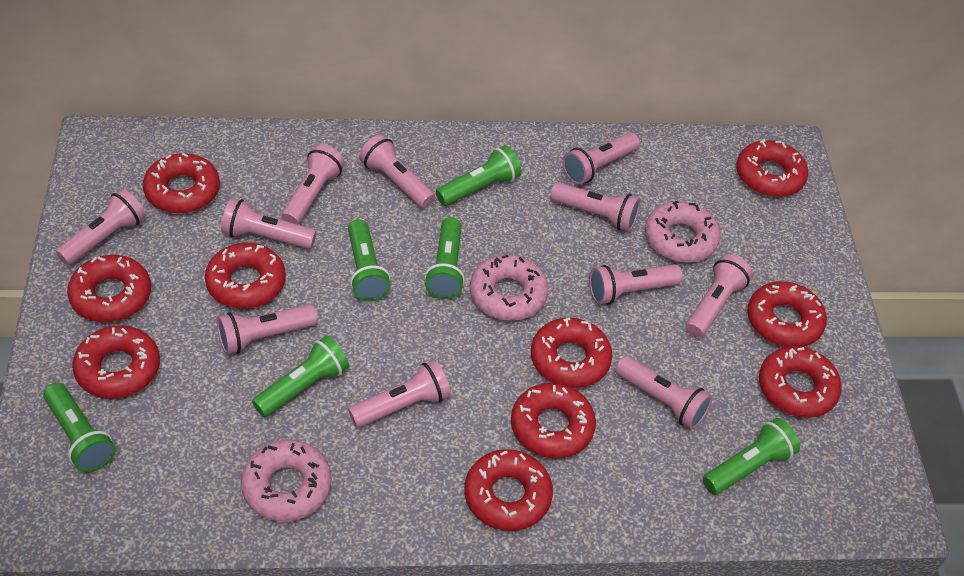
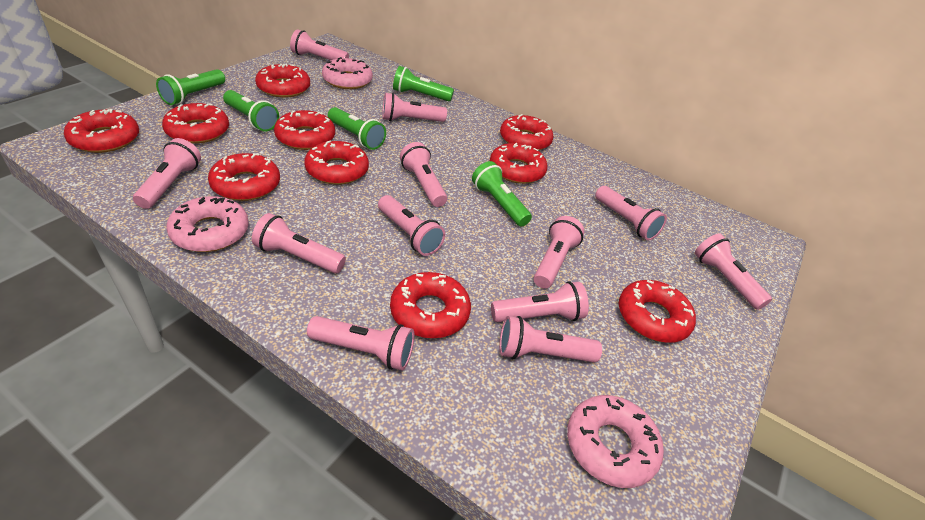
green flashlight: 6 -> 5
pink flashlight: 11 -> 12

